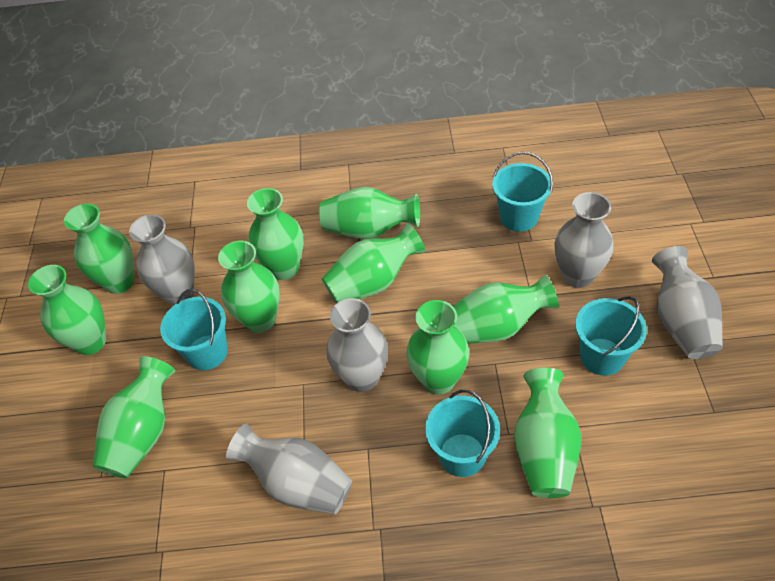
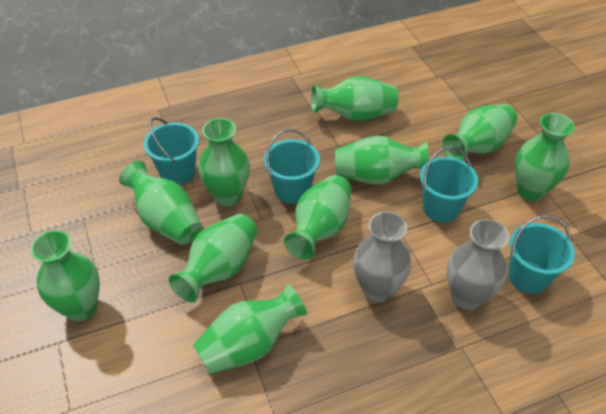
grey vase: 5 -> 2

